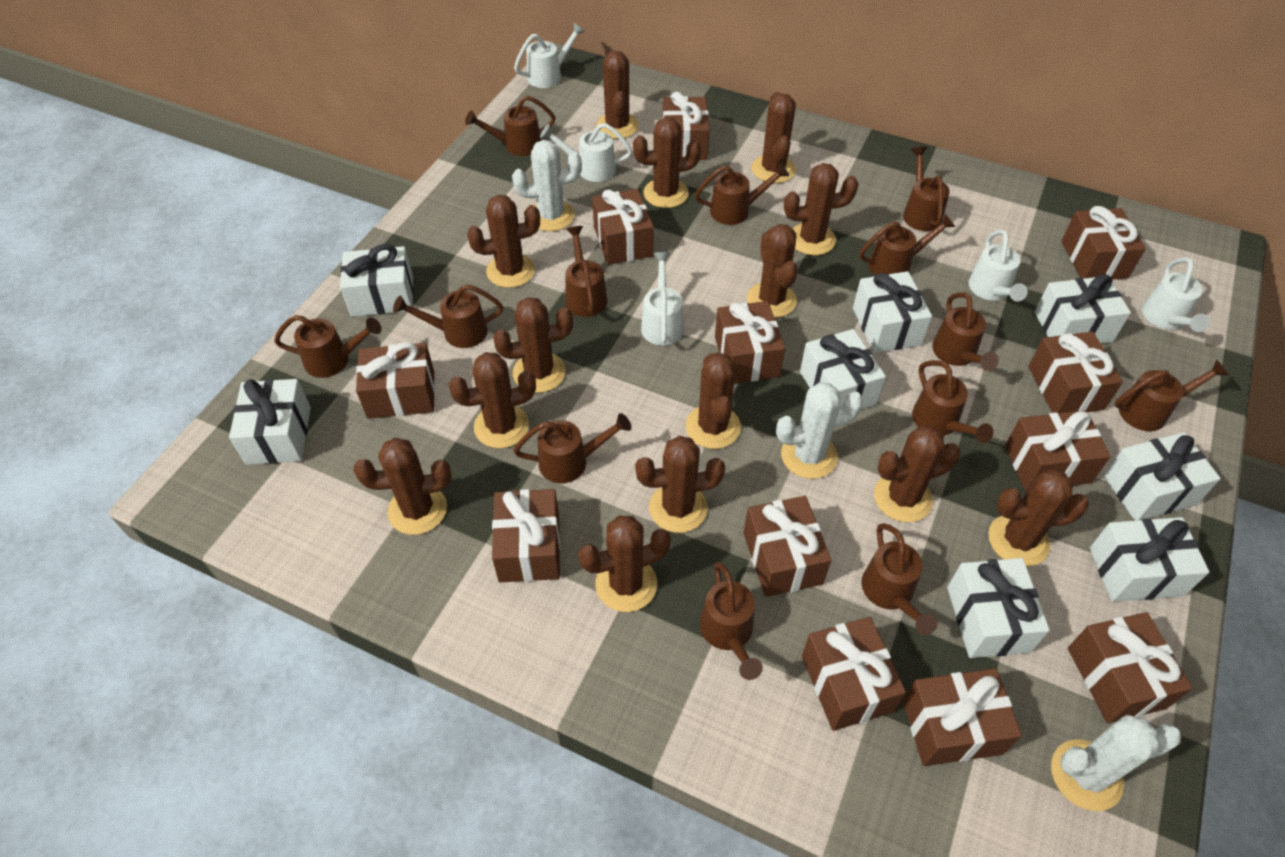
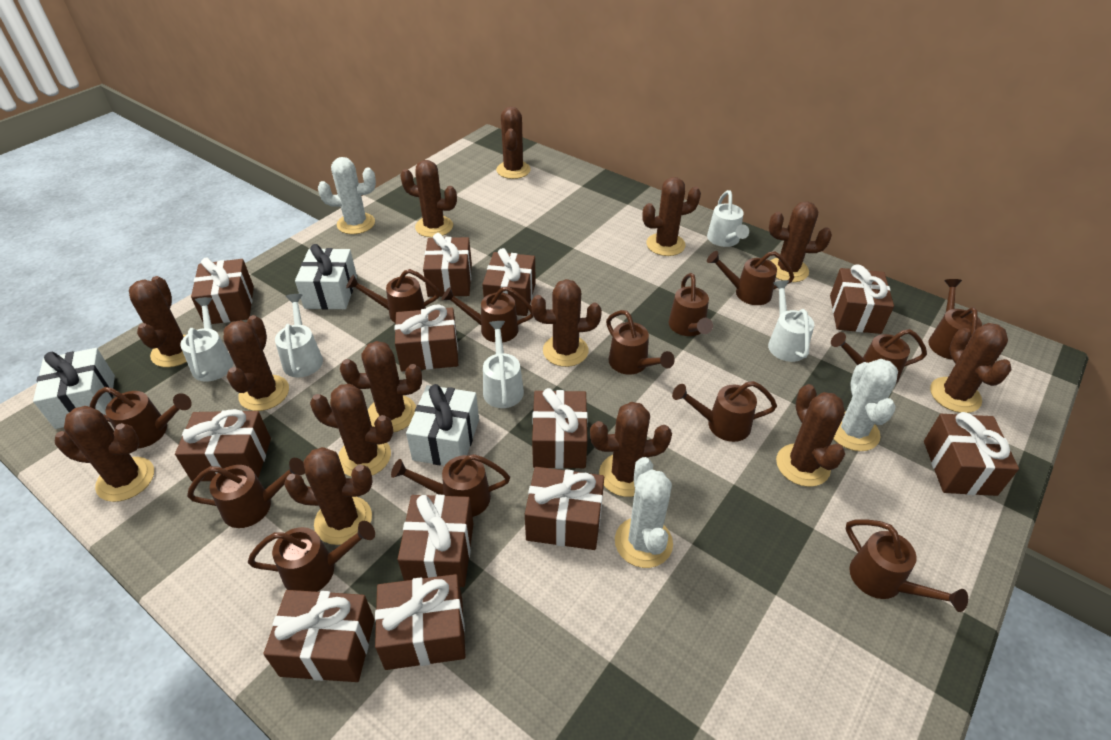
white gift: 8 -> 3

